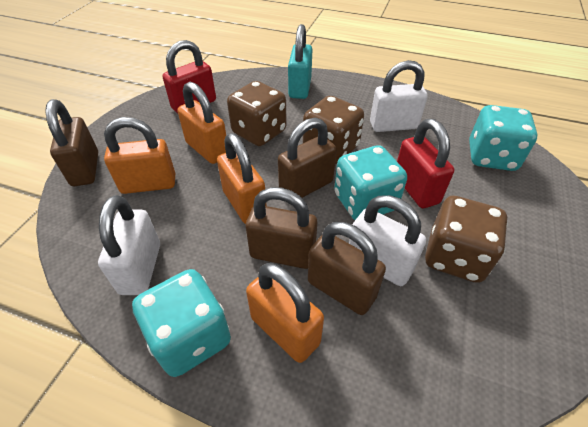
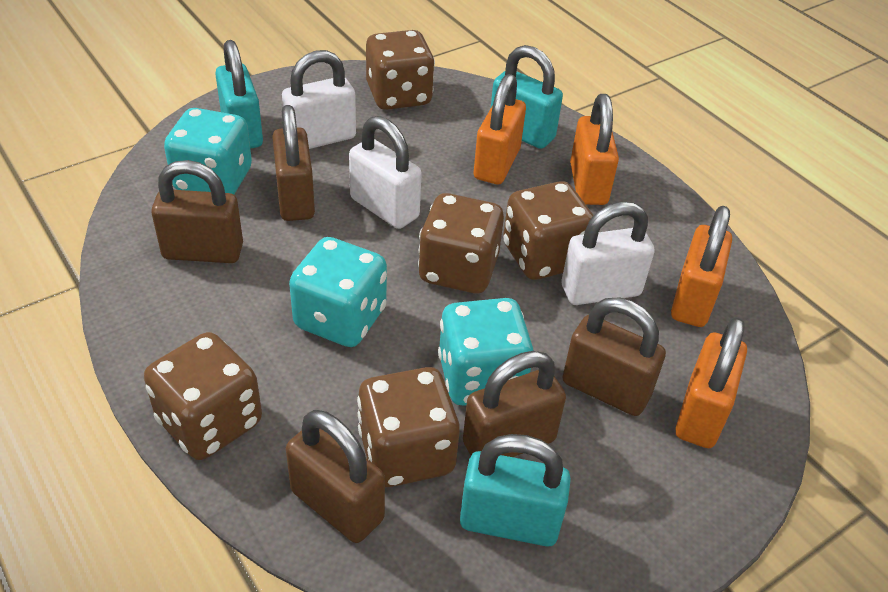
brown dice: 3 -> 5
brown padlock: 4 -> 5
red padlock: 2 -> 0
turquoise padlock: 1 -> 3

